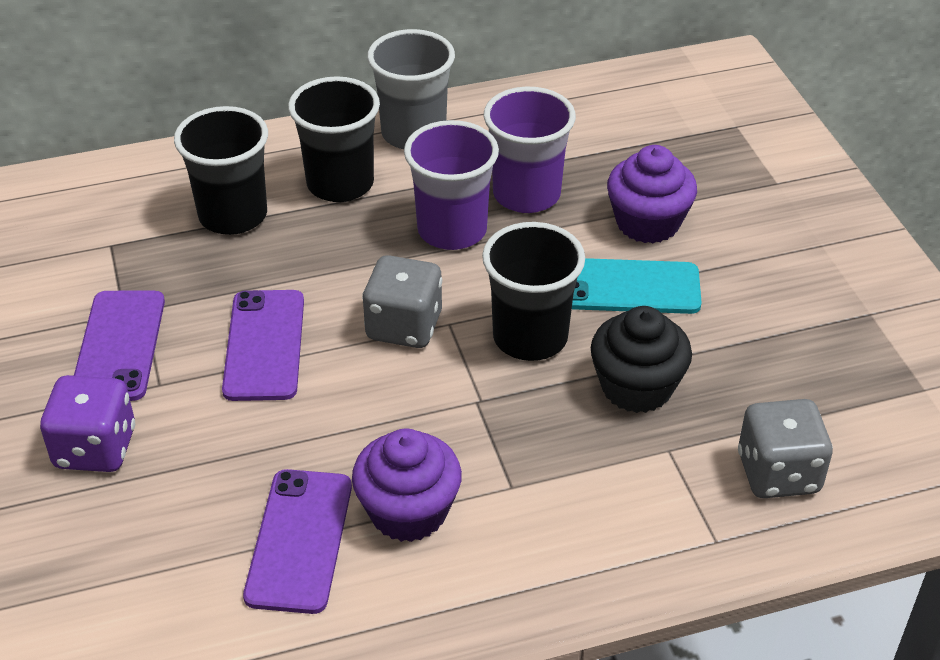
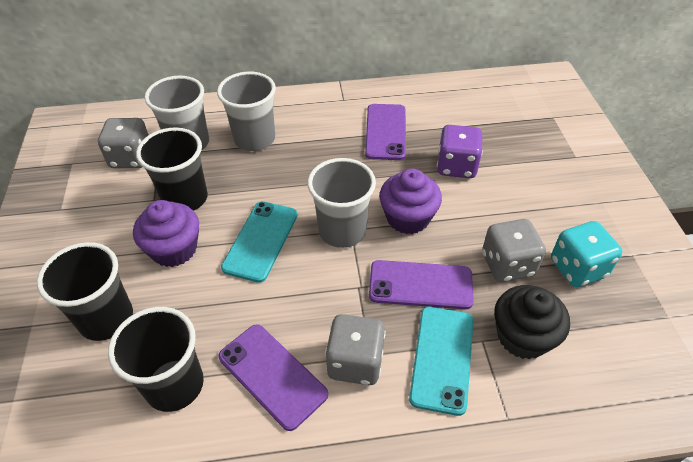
grey cup: 1 -> 3
grey dice: 2 -> 3
purple cup: 2 -> 0
turquoise dice: 0 -> 1
turquoise phone: 1 -> 2

